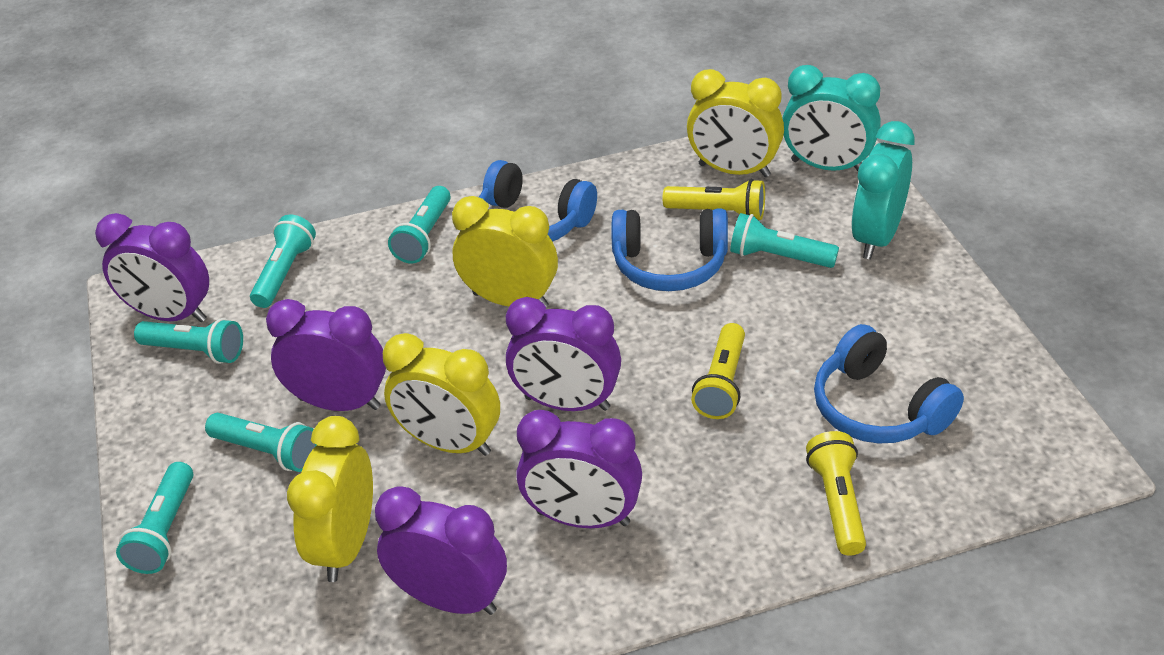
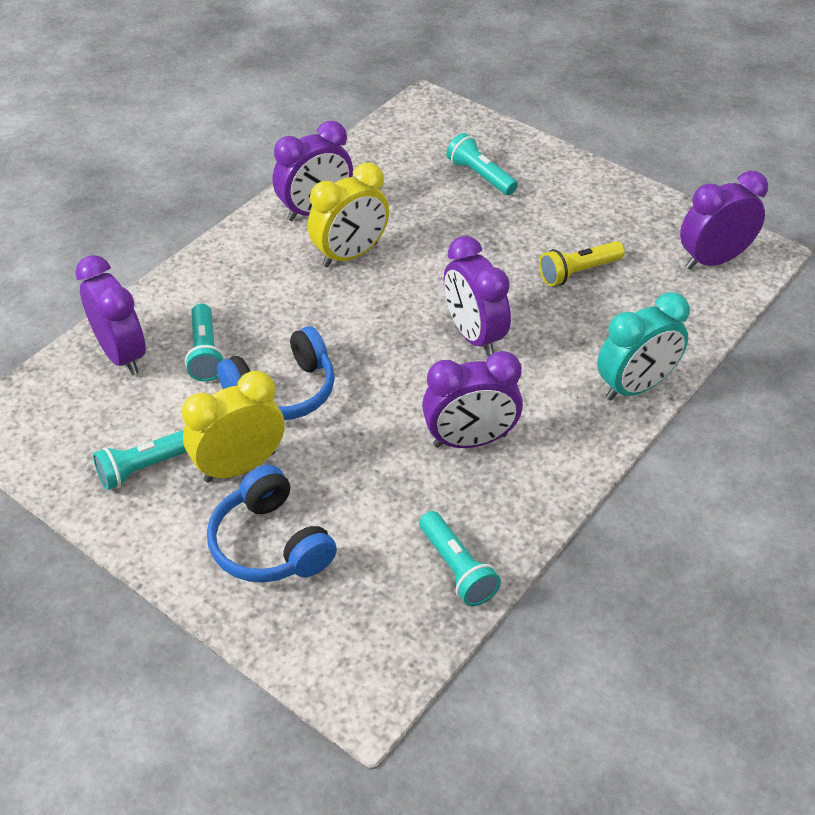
blue headphones: 3 -> 2
turquoise clock: 2 -> 1
turquoise flashlight: 6 -> 4
yellow clock: 4 -> 2
yellow flashlight: 3 -> 1

